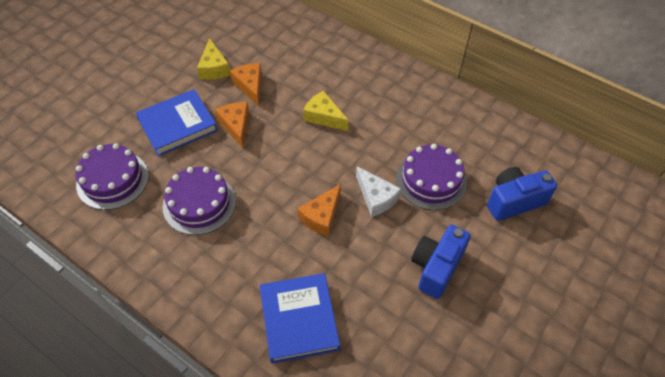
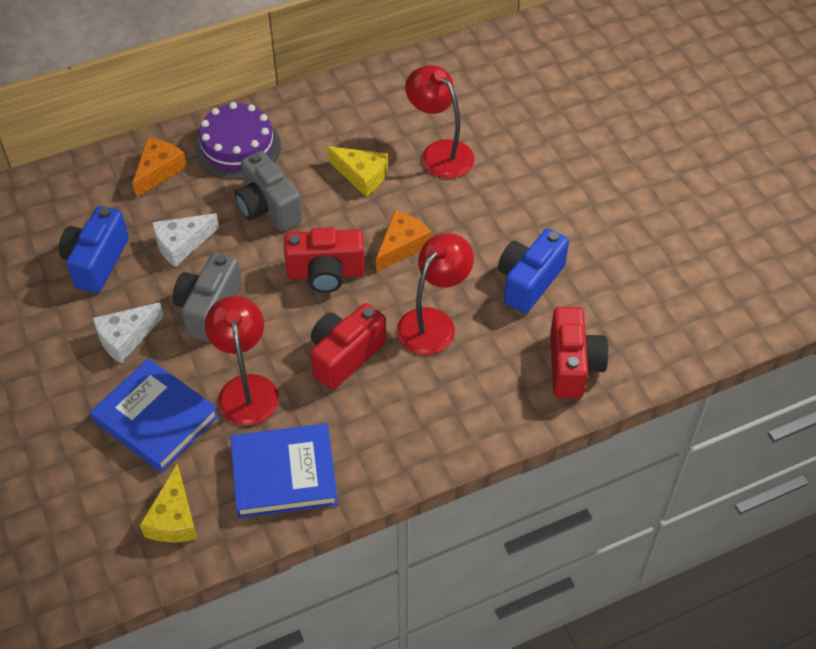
grey camera: 0 -> 2
orange cheese: 3 -> 2
purple cake: 3 -> 1
red camera: 0 -> 3
red lamp: 0 -> 3
white cheese: 1 -> 2

